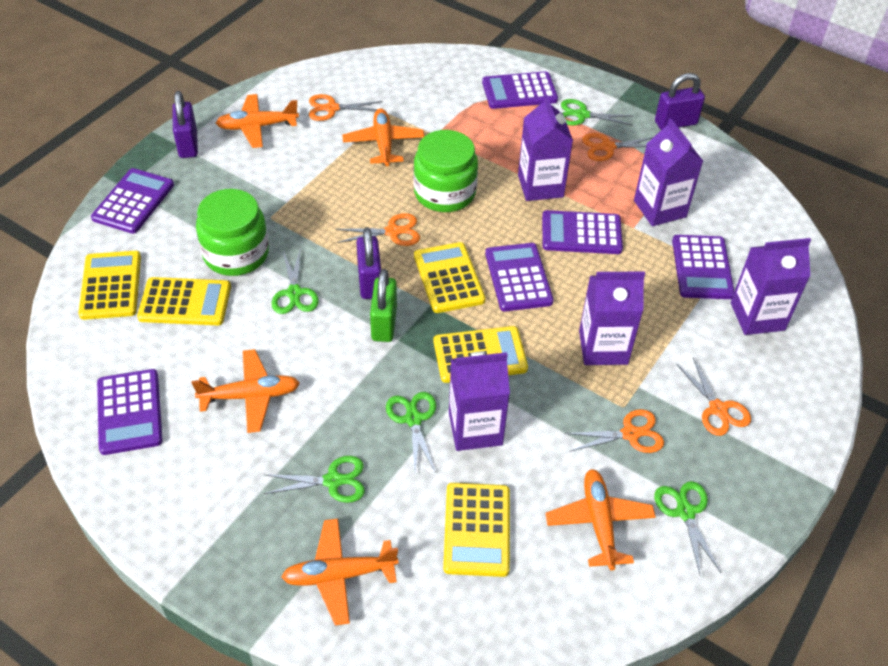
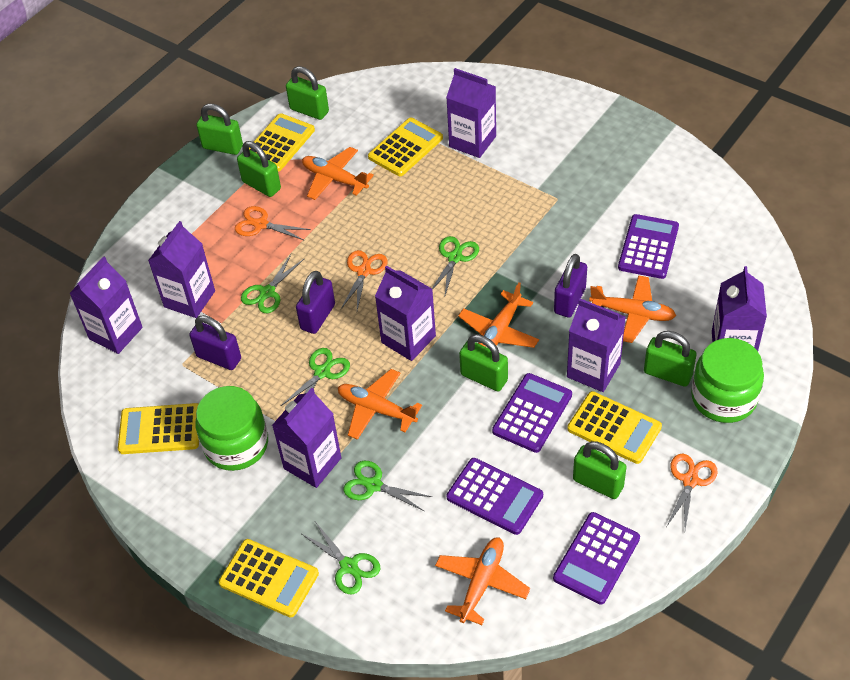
green padlock: 1 -> 6
orange scissors: 5 -> 3
purple calculator: 6 -> 4
purple carton: 5 -> 7

